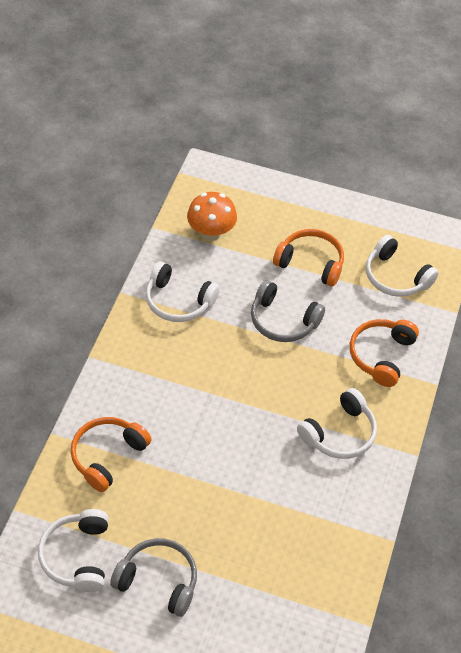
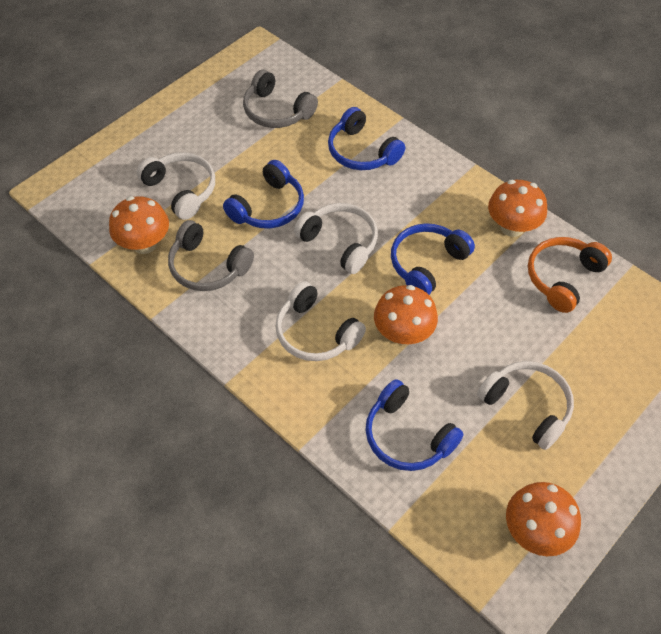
blue headphones: 0 -> 4
orange headphones: 3 -> 1
orange mushroom: 1 -> 4

